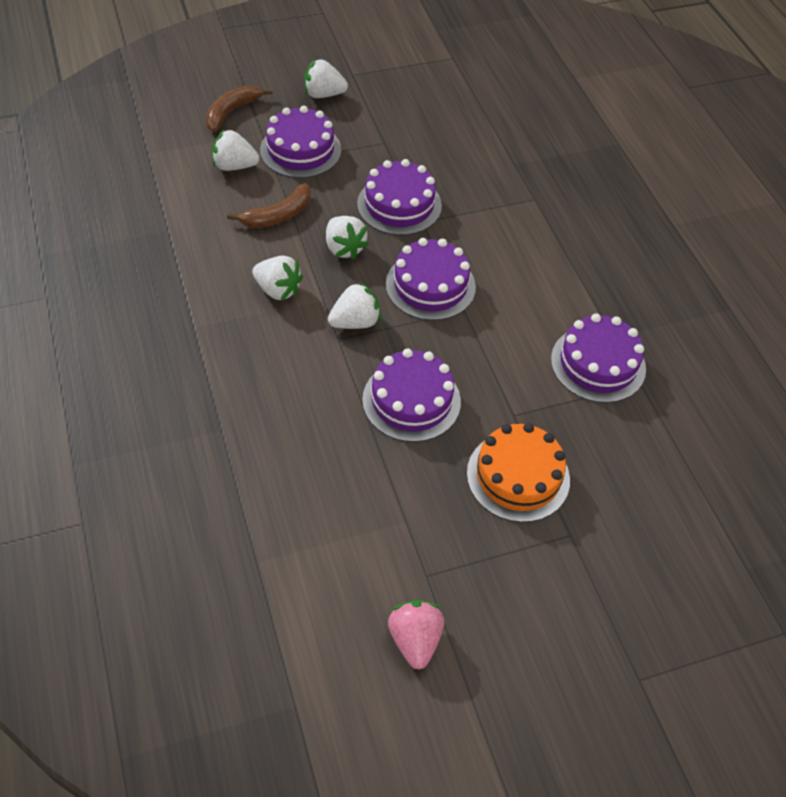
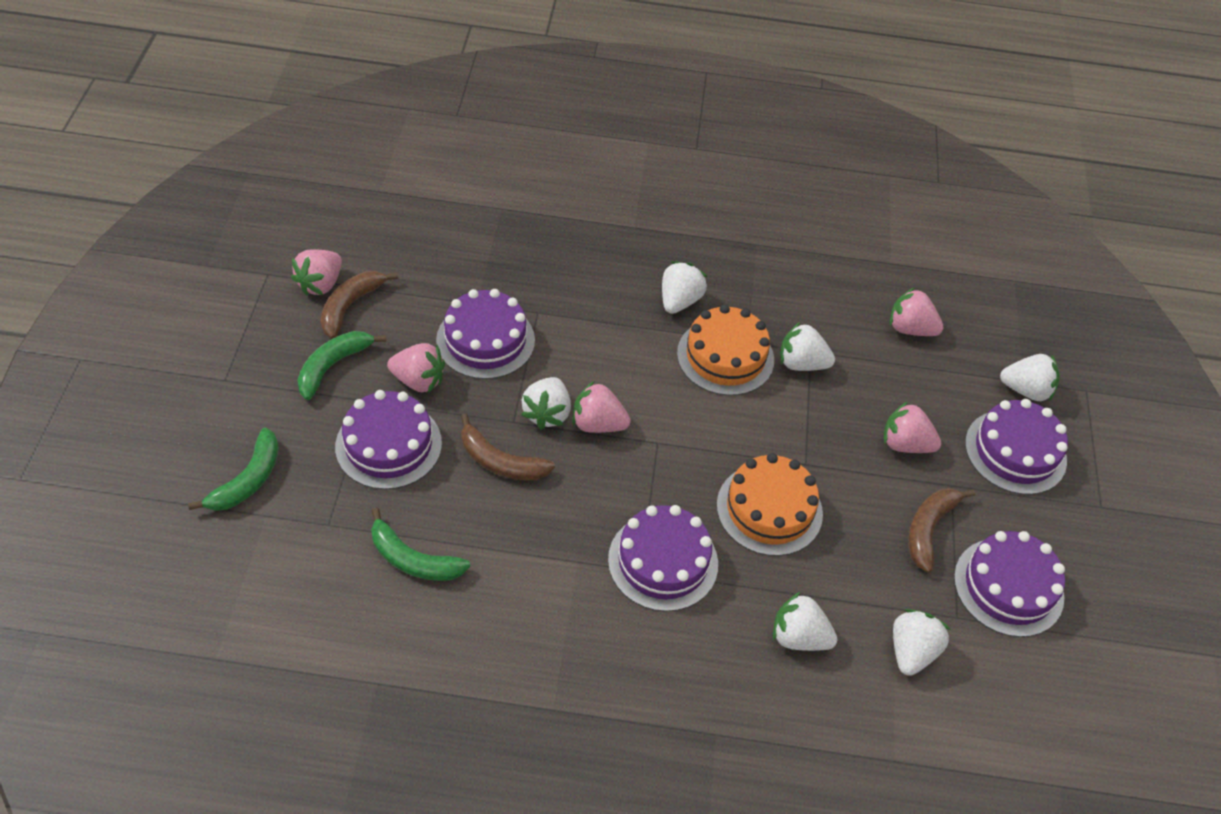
brown banana: 2 -> 3
green banana: 0 -> 3
orange cake: 1 -> 2
pink strawberry: 1 -> 5
white strawberry: 5 -> 6

